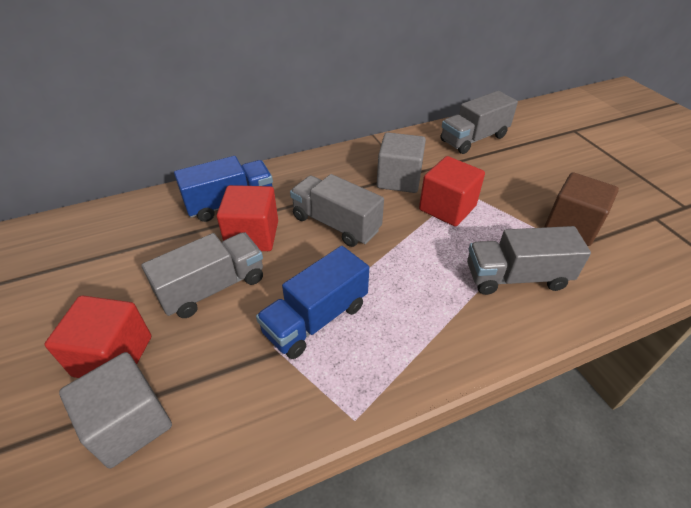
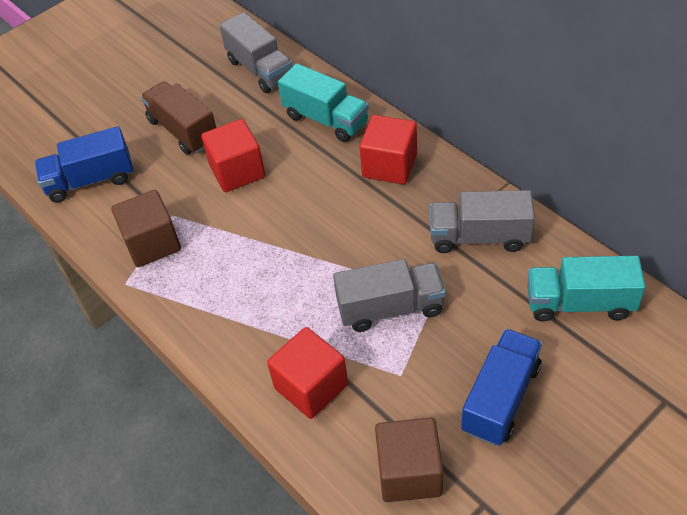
brown cube: 1 -> 2
brown truck: 0 -> 1
grey cube: 2 -> 0
grey truck: 4 -> 3
turquoise truck: 0 -> 2

